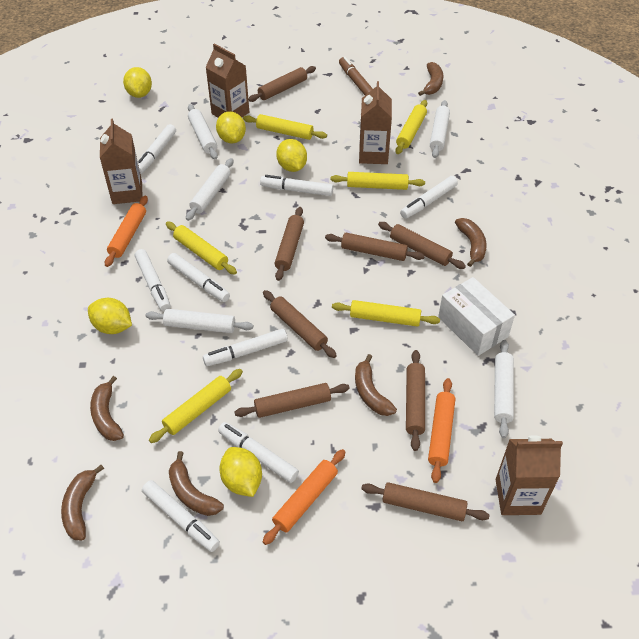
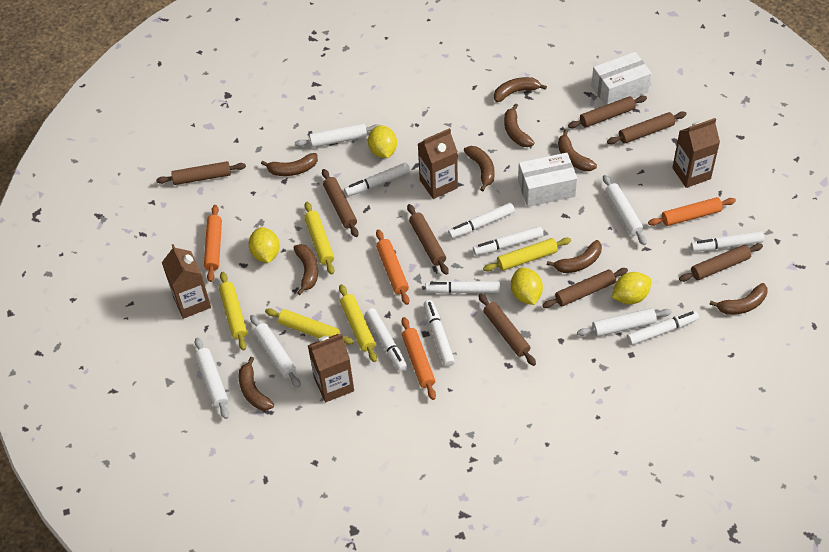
brown banana: 6 -> 9
brown marker: 1 -> 0
orange rolling pin: 3 -> 4
white box: 1 -> 2
yellow lemon: 5 -> 4
yellow rolling pin: 6 -> 5

